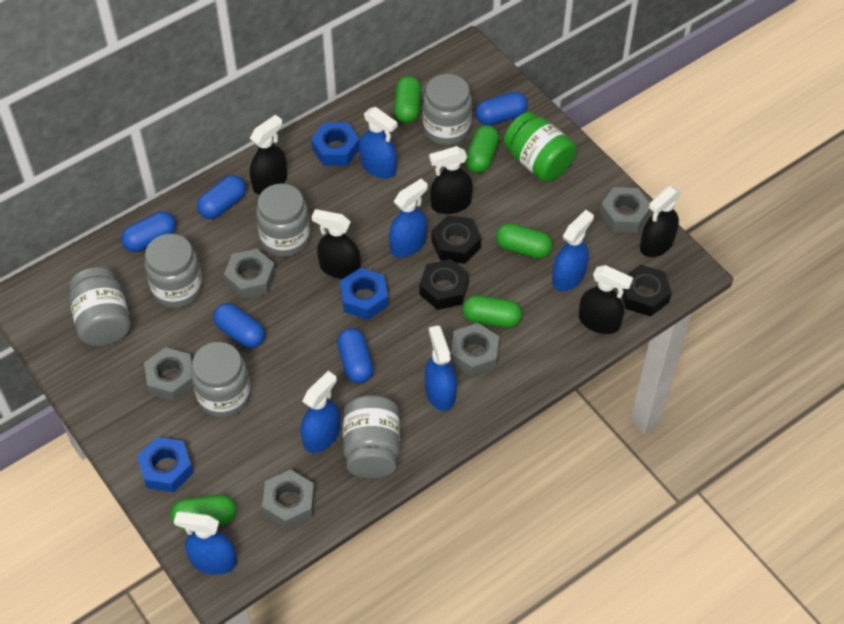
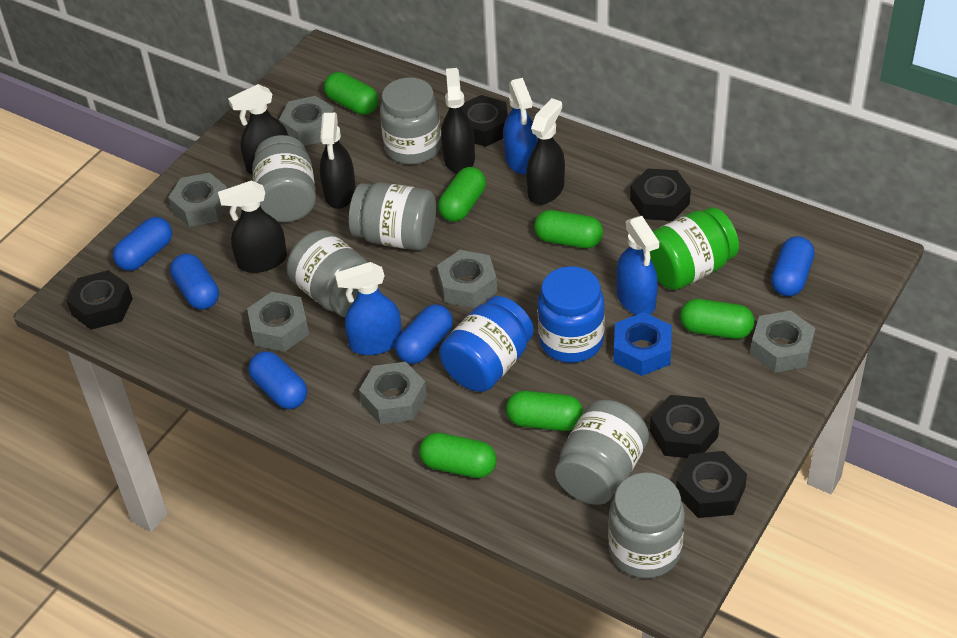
black nut: 3 -> 5
blue jar: 0 -> 2
blue nut: 3 -> 1
blue spray bottle: 6 -> 3
green capsule: 5 -> 6
grey nut: 5 -> 6

